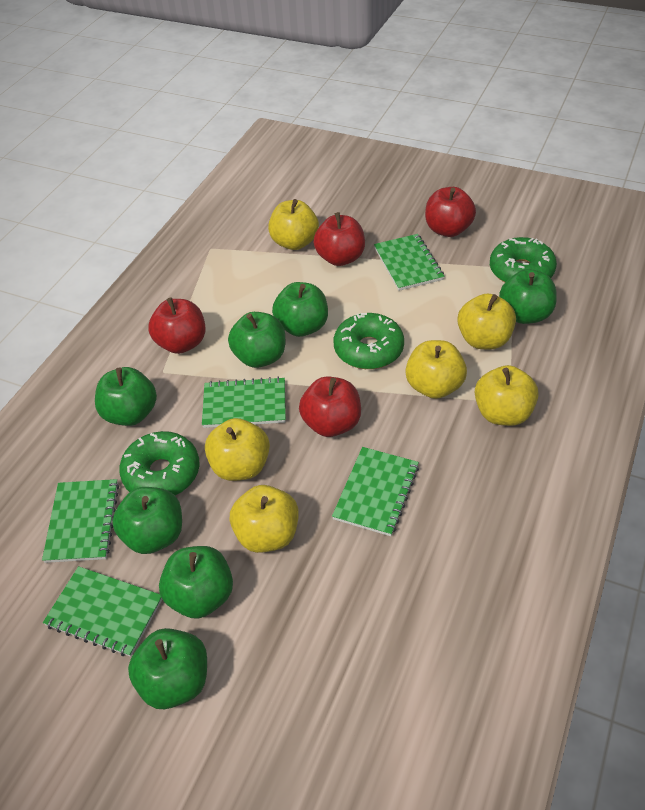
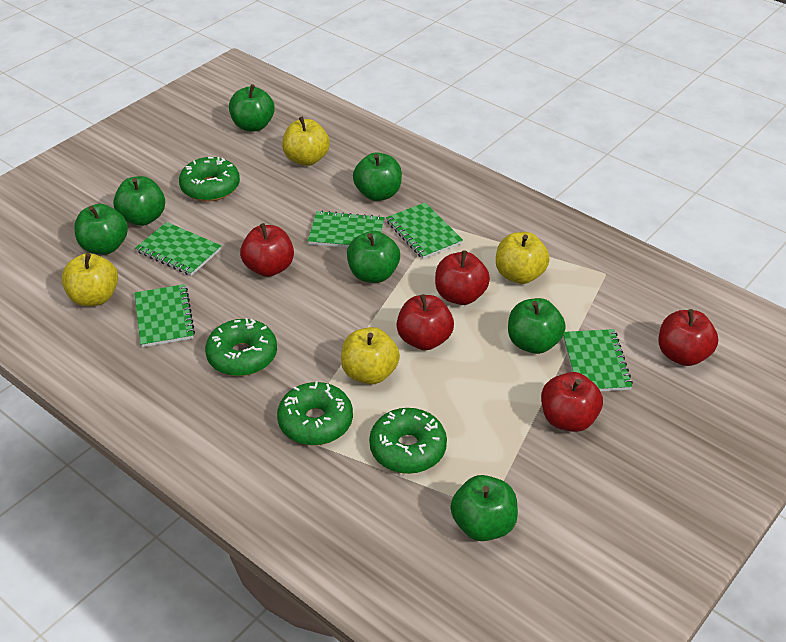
green donut: 3 -> 4
red apple: 4 -> 5
yellow apple: 6 -> 4

